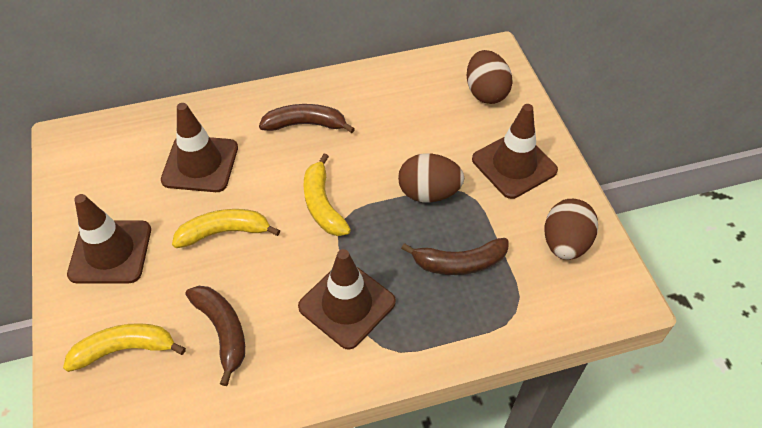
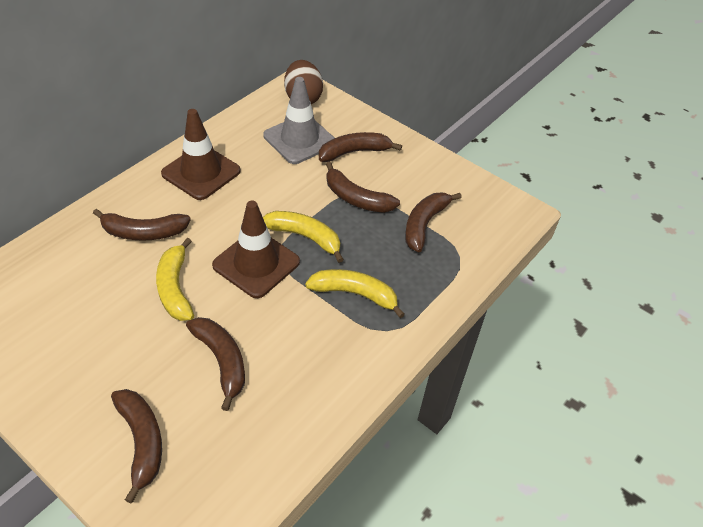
brown banana: 3 -> 6
brown egg: 3 -> 1
brown traffic cone: 4 -> 2
grey traffic cone: 0 -> 1

